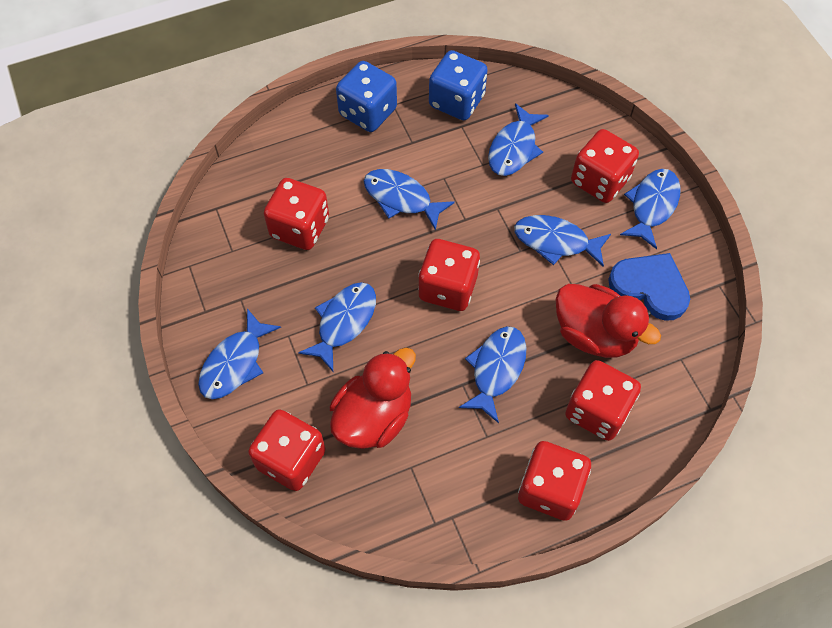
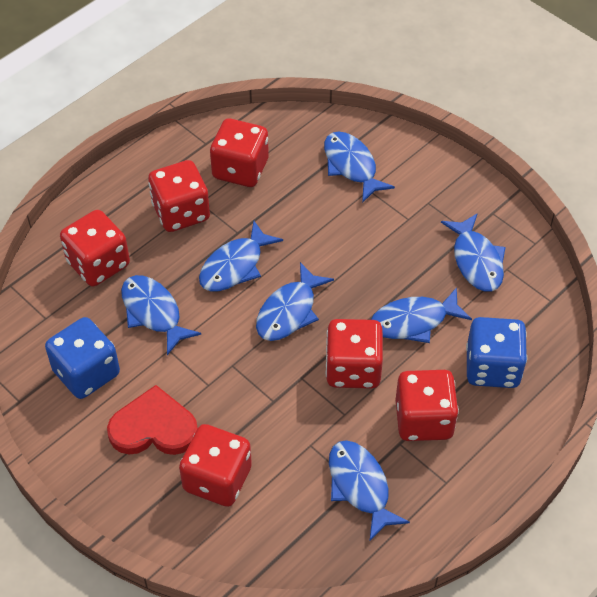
blue heart: 1 -> 0
red duck: 2 -> 0
red heart: 0 -> 1

